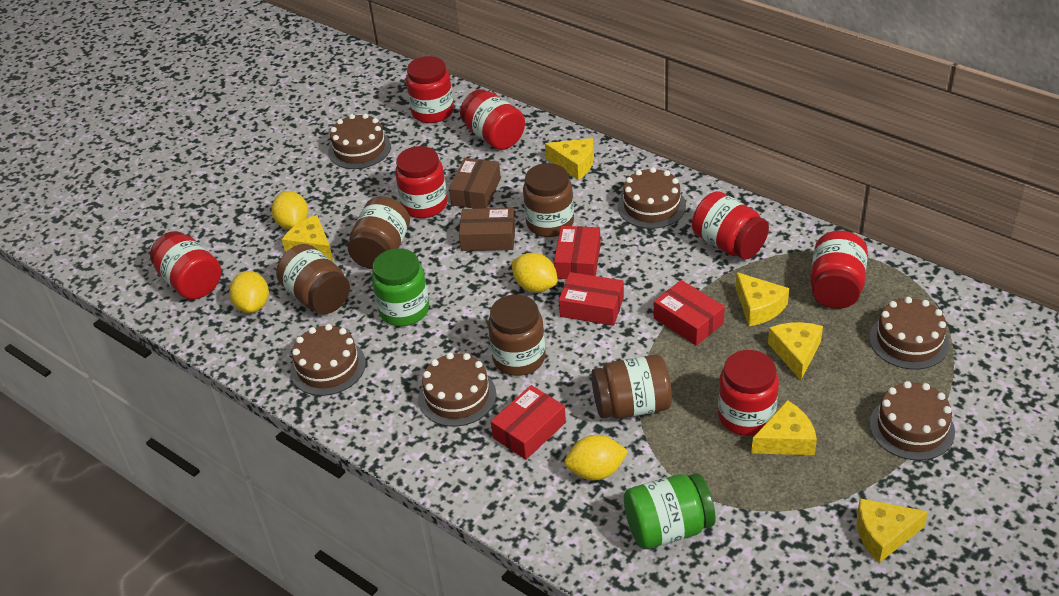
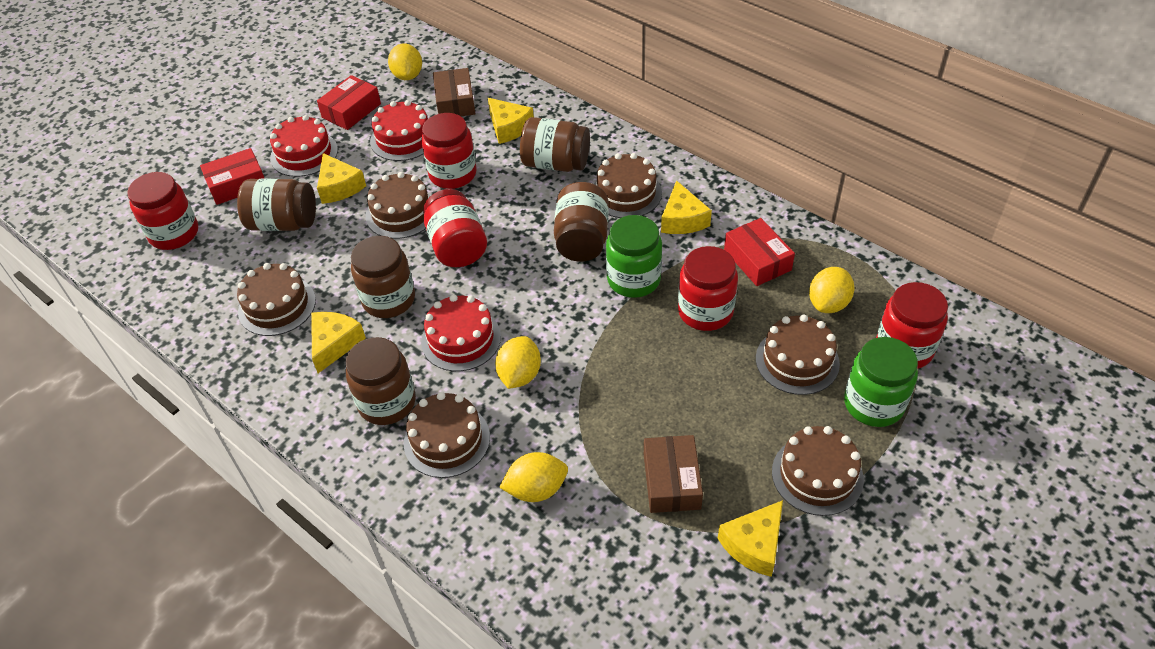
red box: 4 -> 3
red cake: 0 -> 3
red jar: 7 -> 5
yellow cheese: 6 -> 5

